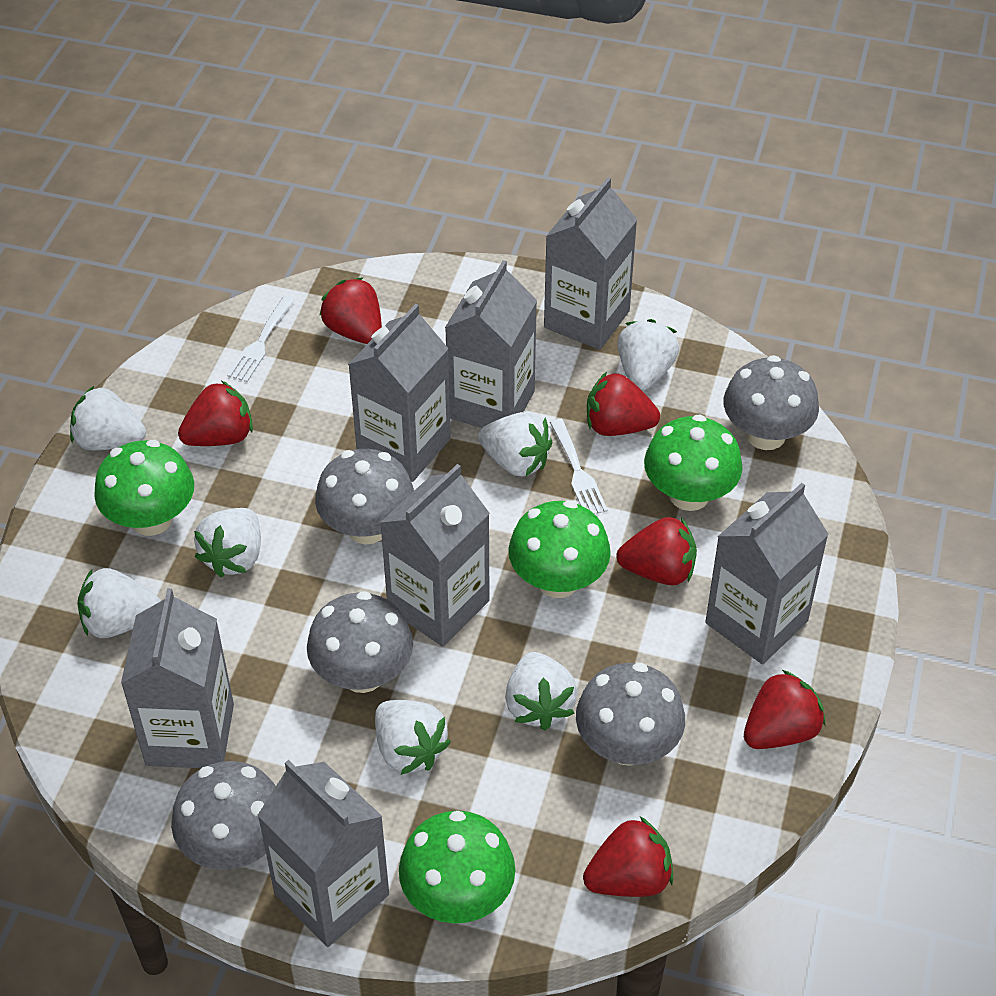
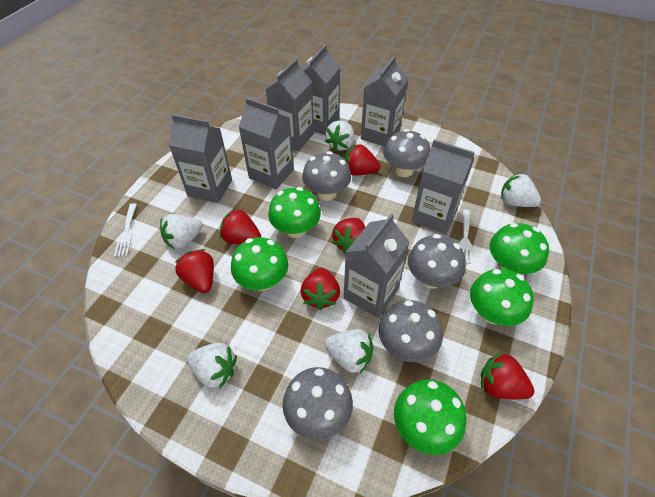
green mushroom: 4 -> 5
white strawberry: 7 -> 5

